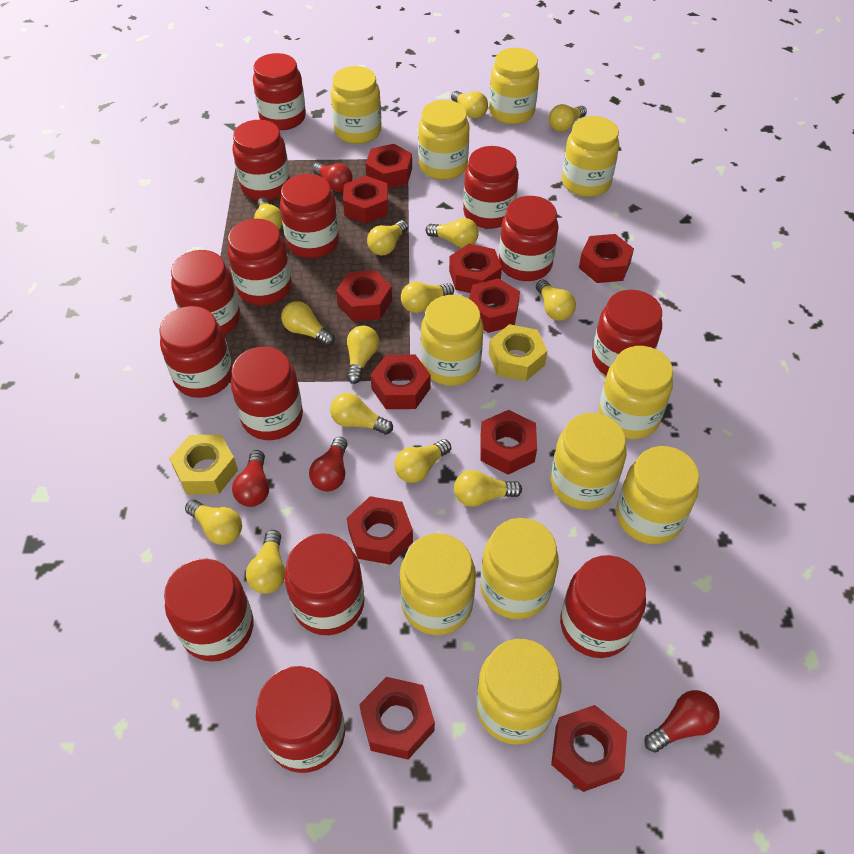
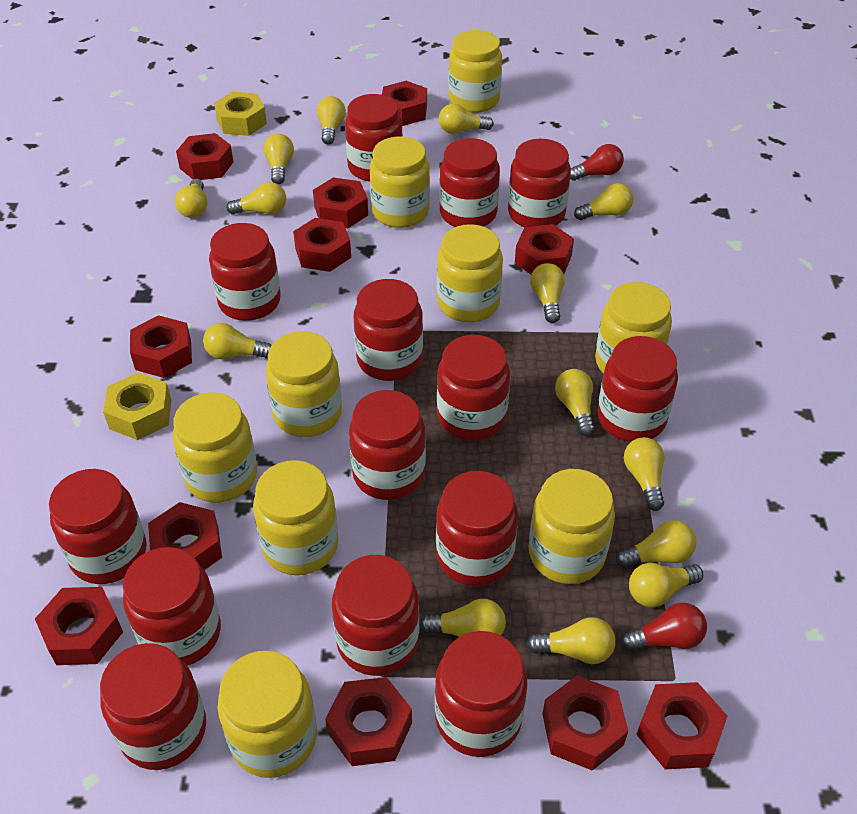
red light bulb: 4 -> 2
yellow jar: 11 -> 9

